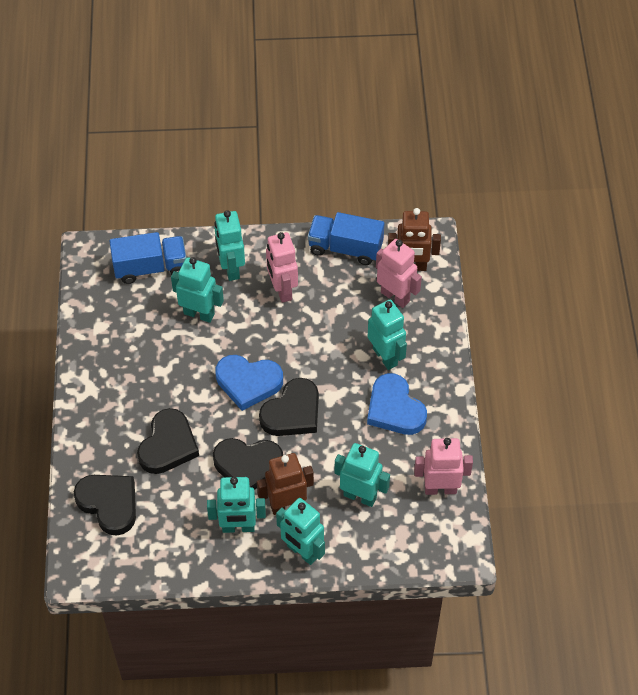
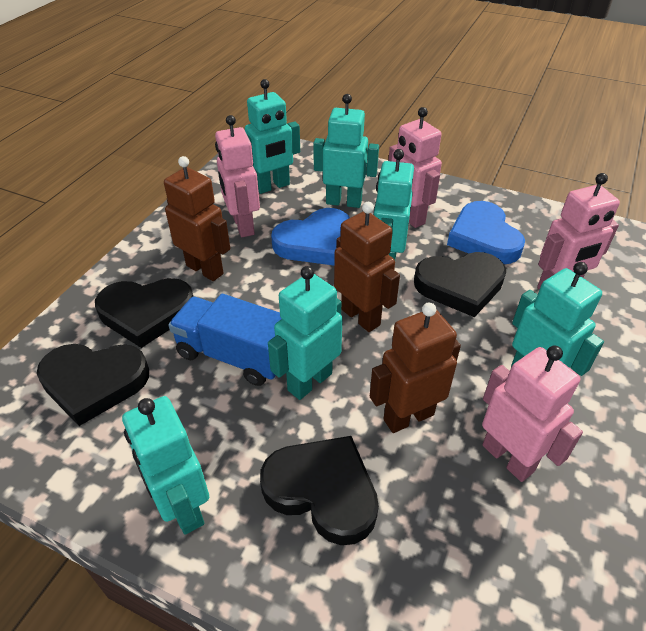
blue truck: 2 -> 1
brown robot: 2 -> 3
pink robot: 3 -> 4

